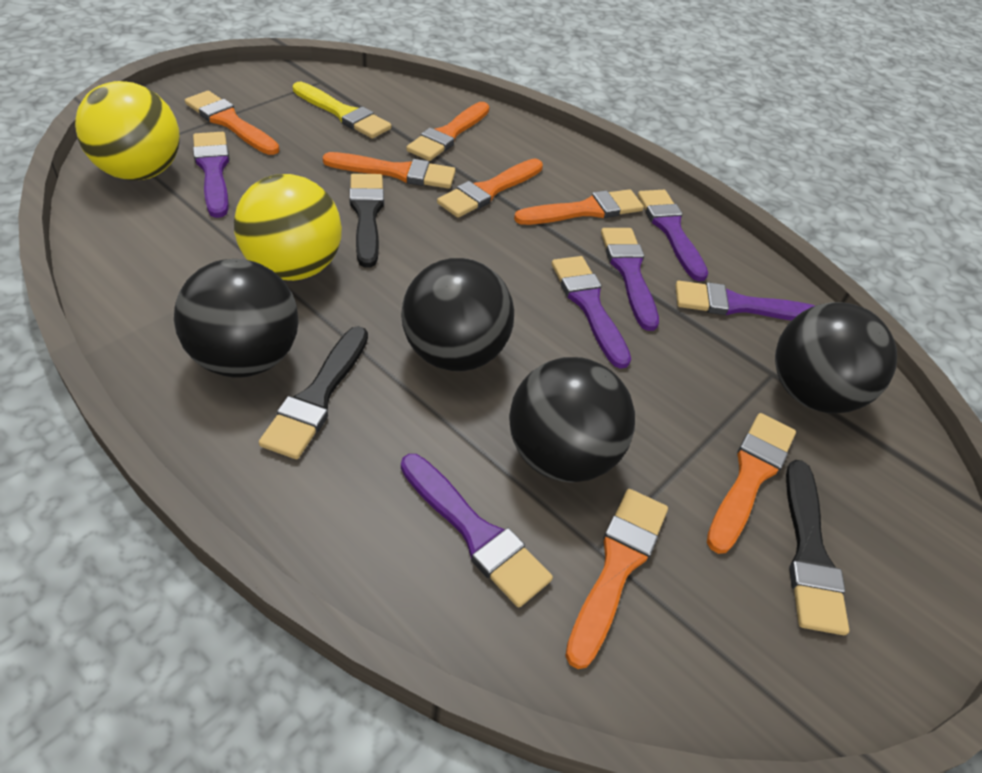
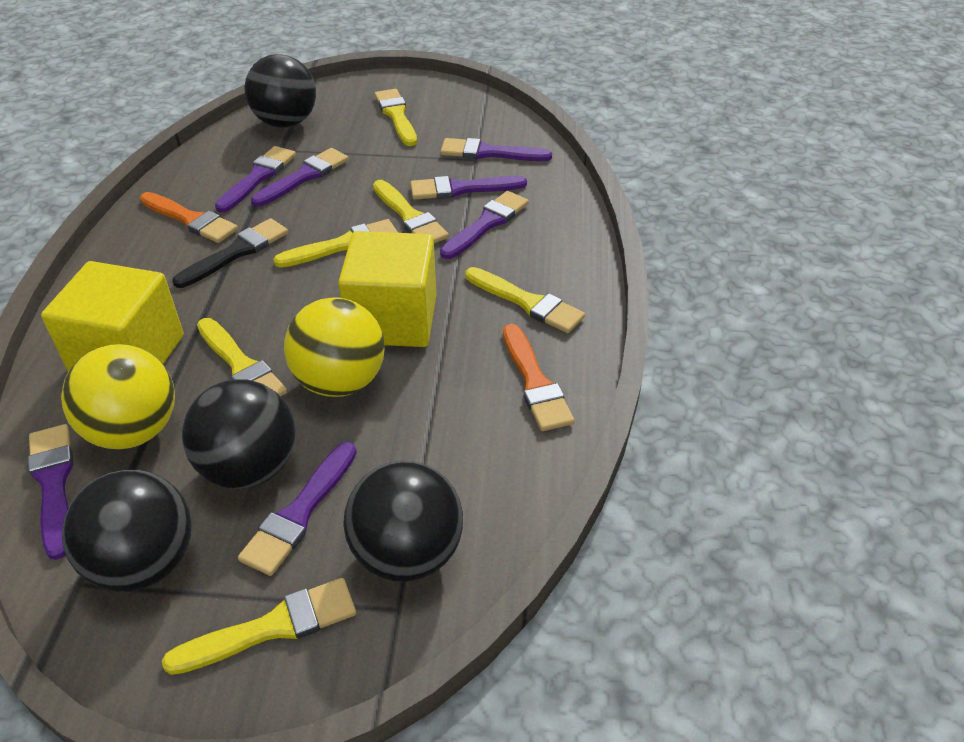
black brush: 3 -> 1
orange brush: 7 -> 2
purple brush: 6 -> 7
yellow brush: 1 -> 6
yellow cube: 0 -> 2

